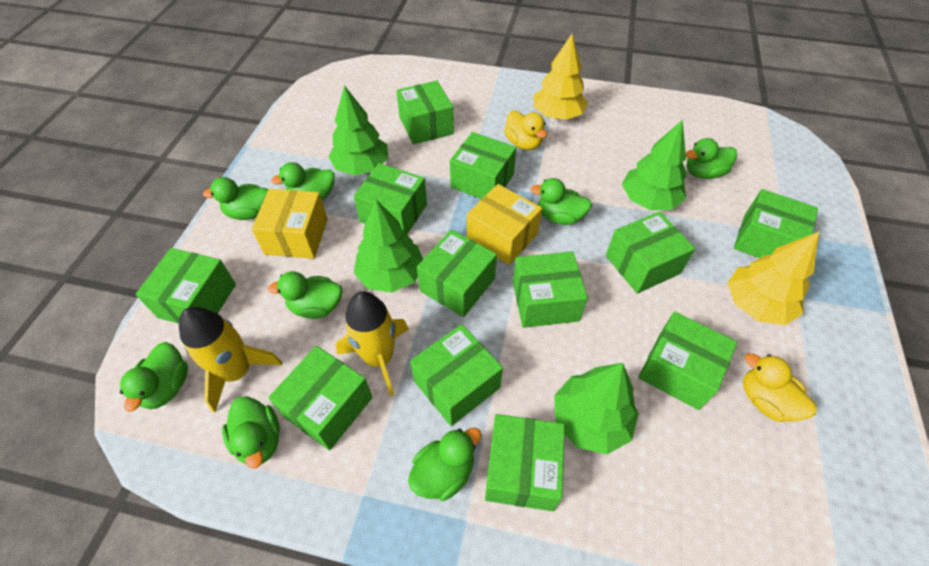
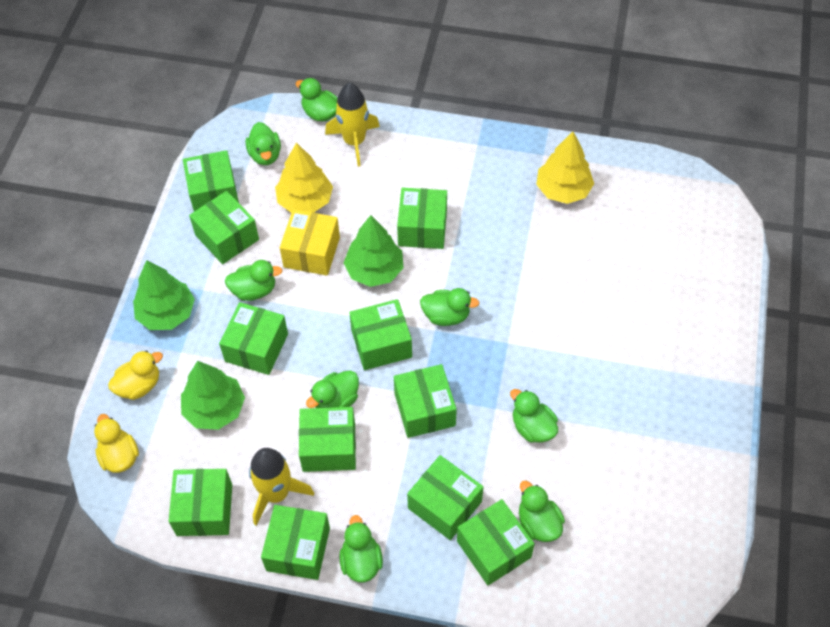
green box: 12 -> 11
green tree: 4 -> 3
yellow box: 2 -> 1

